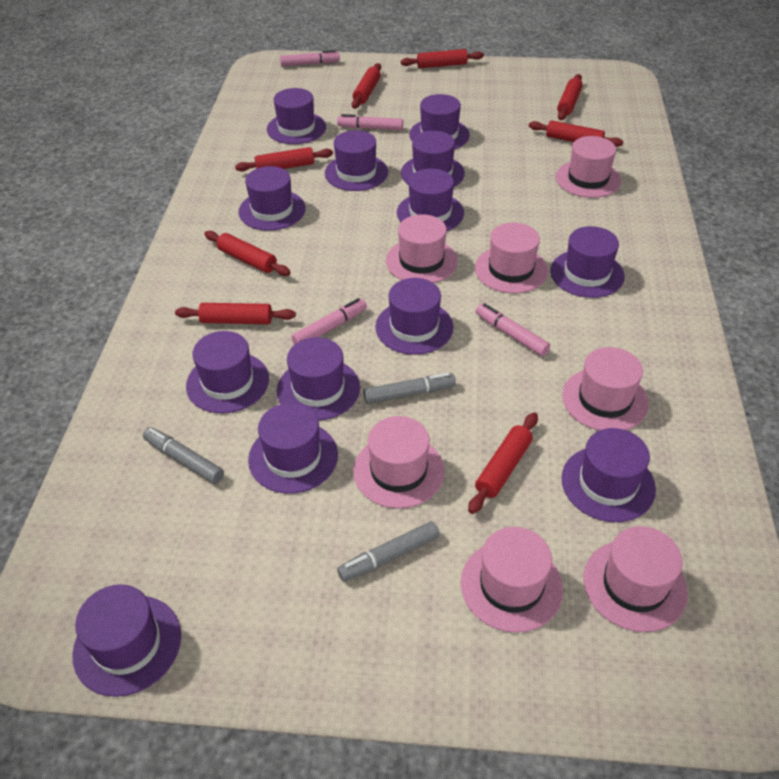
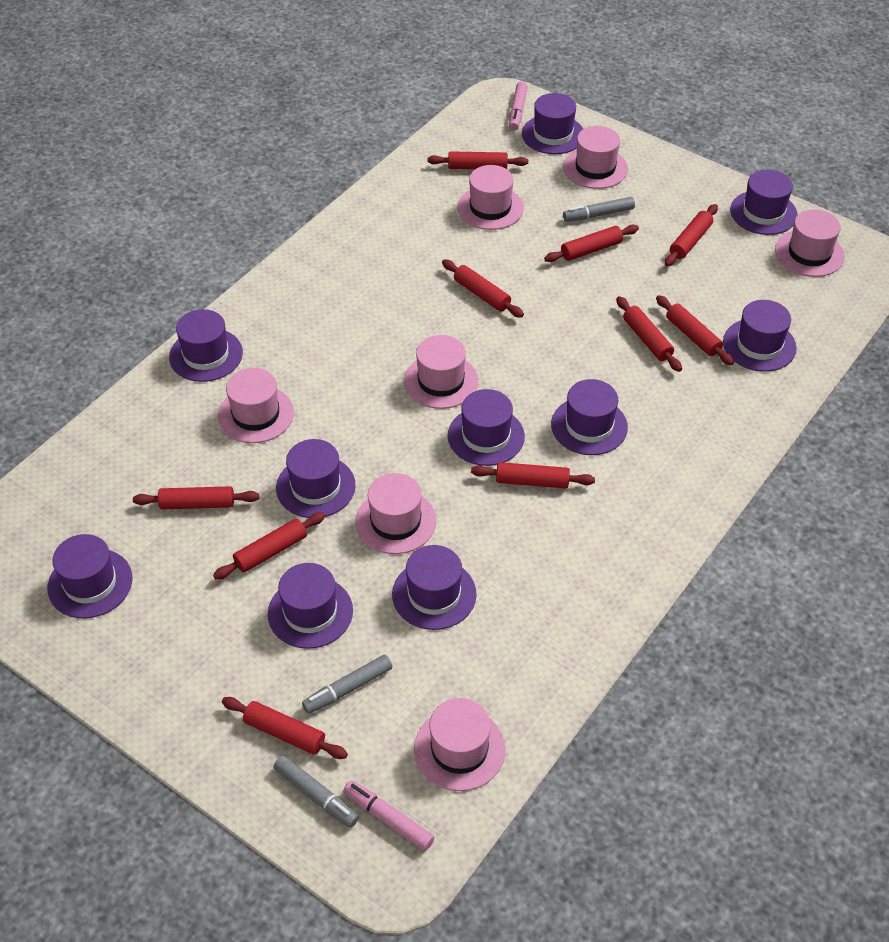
pink marker: 4 -> 2
purple hat: 13 -> 10
red rolling pin: 8 -> 10

